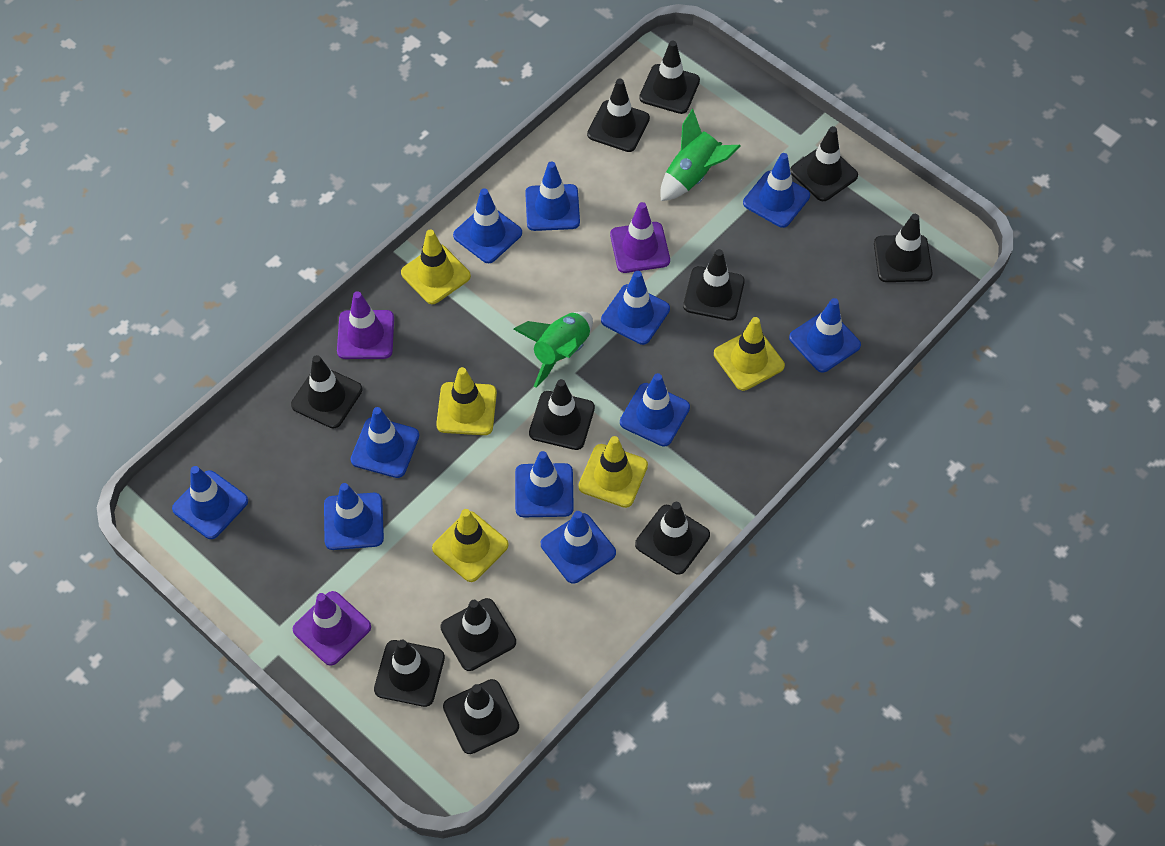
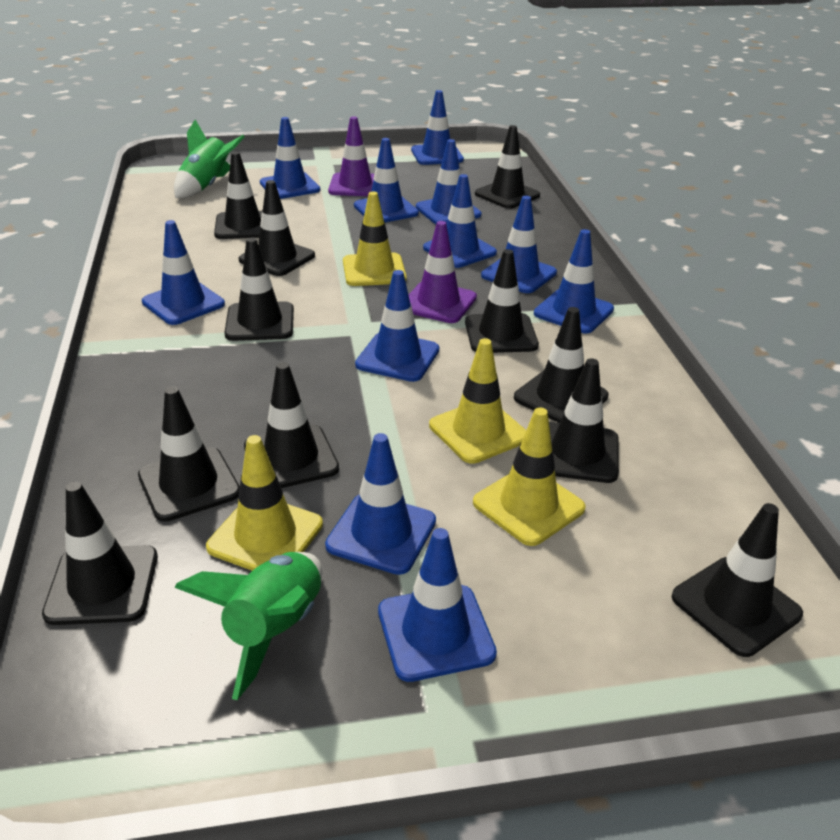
purple traffic cone: 3 -> 2
yellow traffic cone: 5 -> 4

